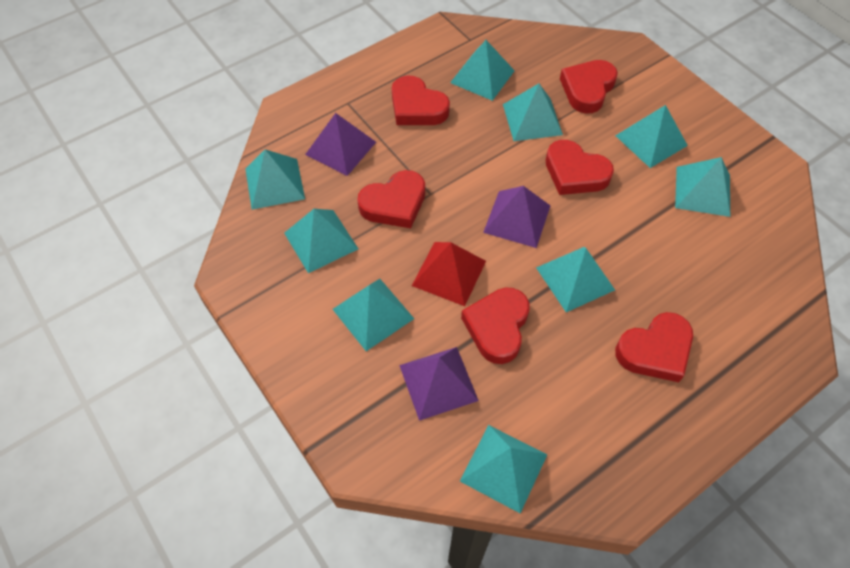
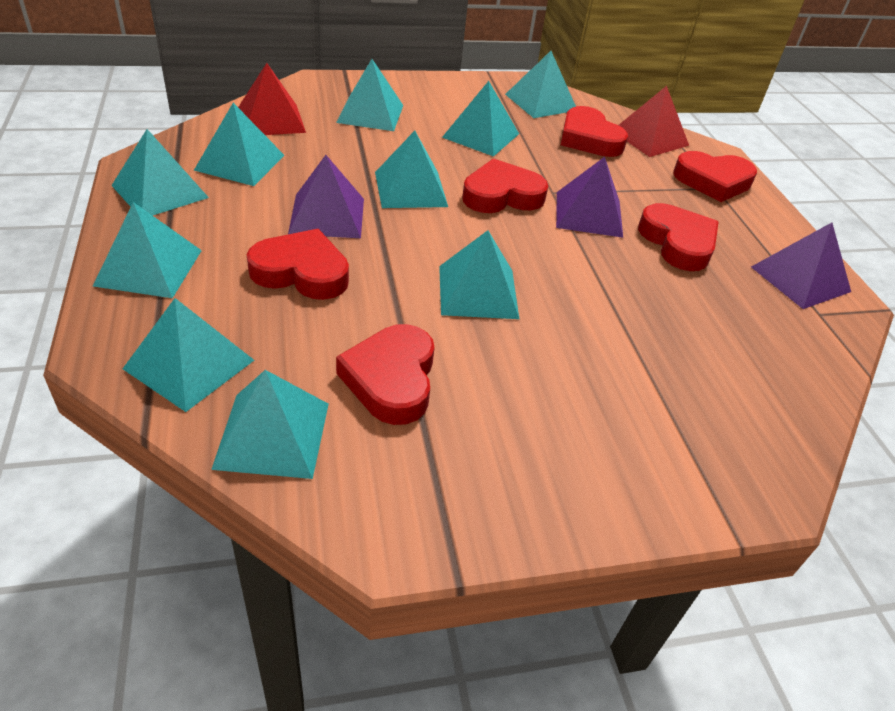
red pyramid: 1 -> 2
turquoise pyramid: 9 -> 10

